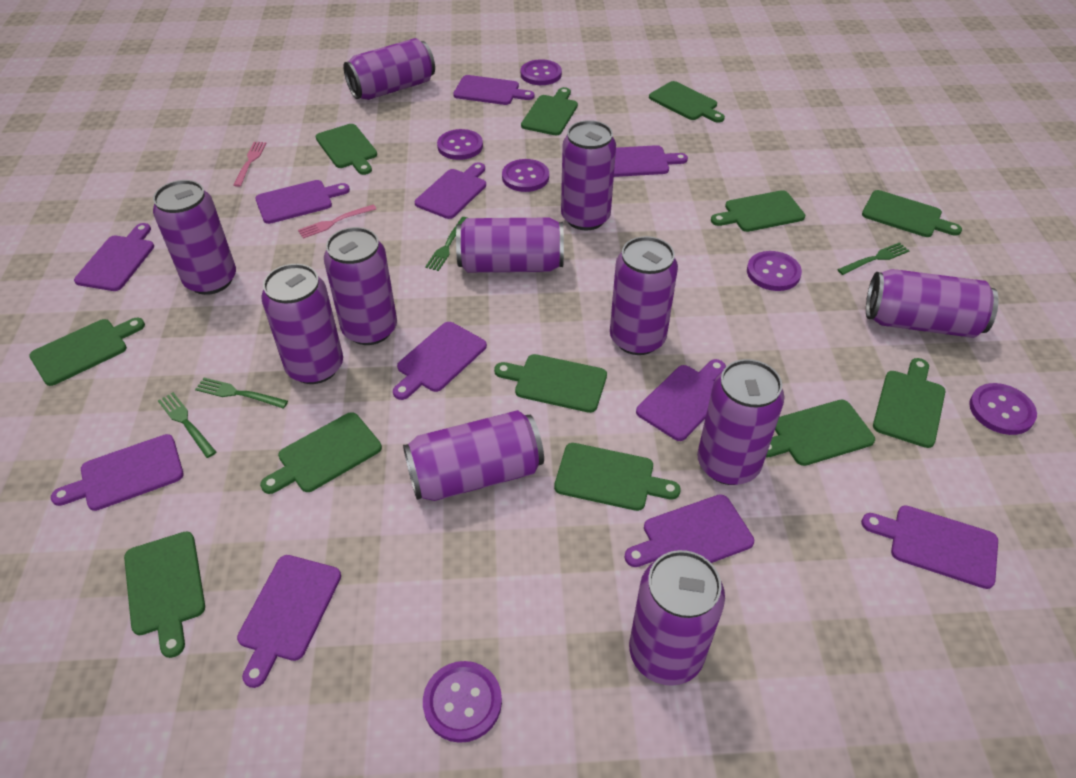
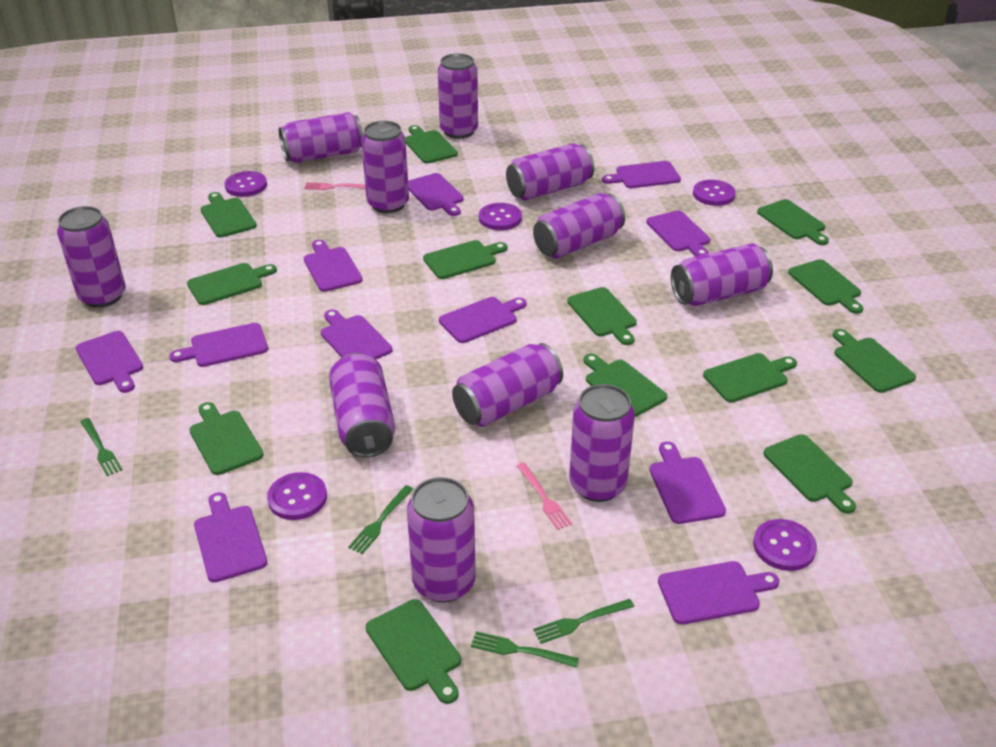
green cutting board: 12 -> 13
purple button: 6 -> 5

